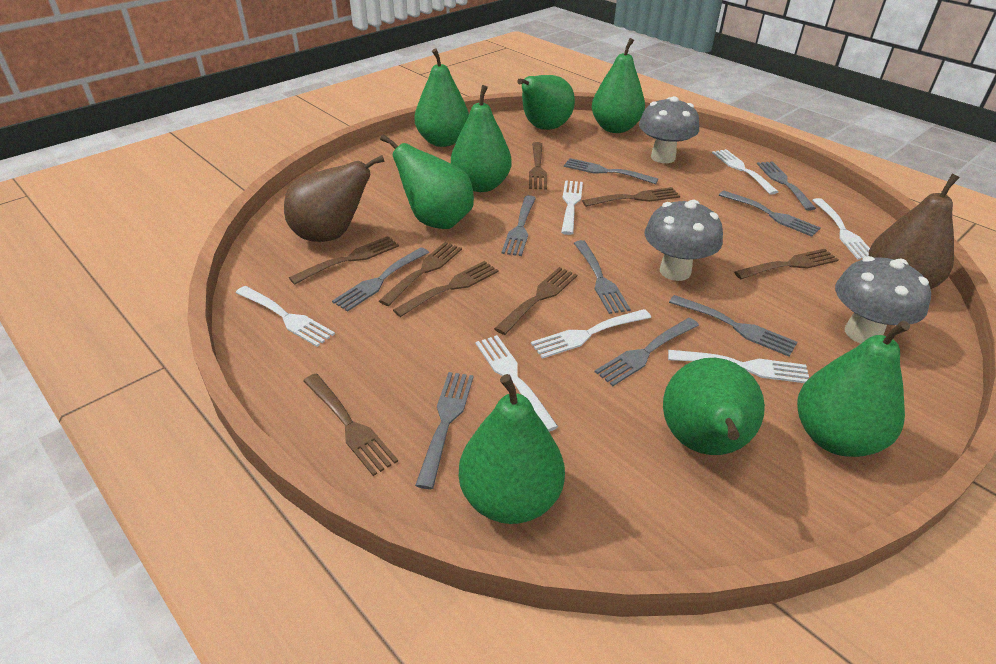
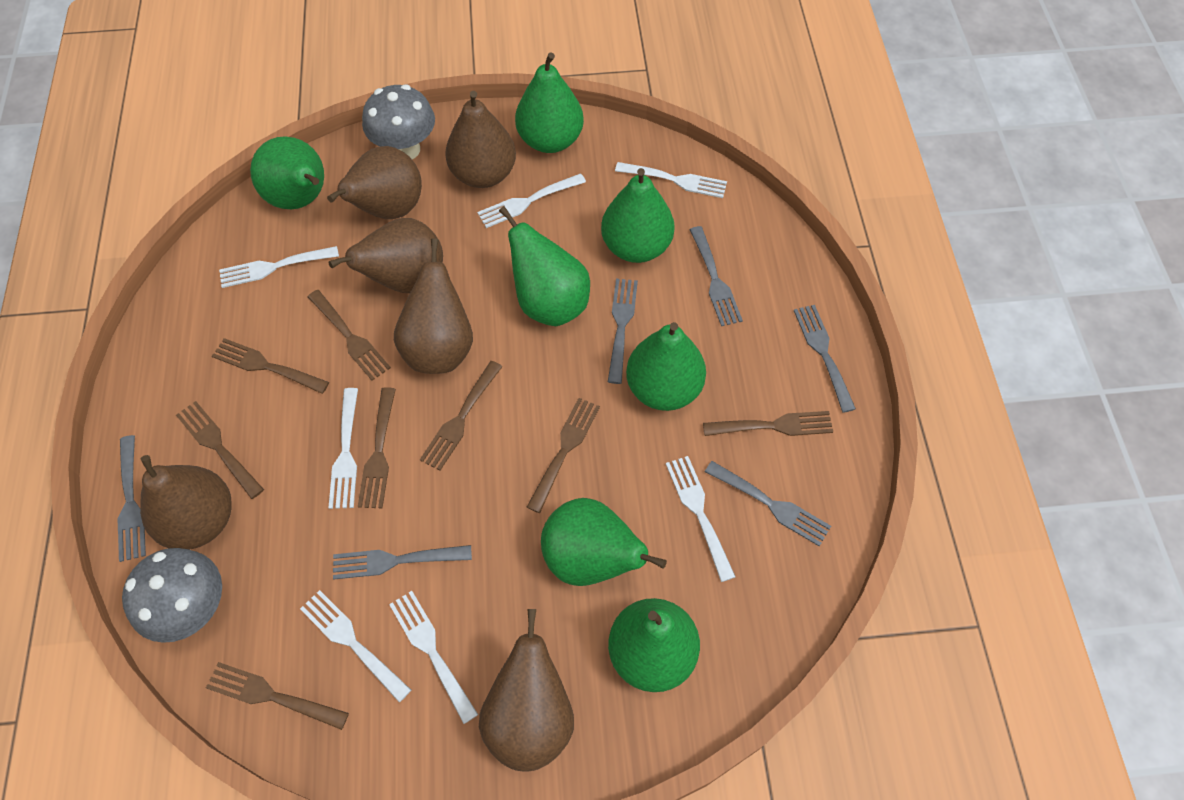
brown pear: 2 -> 6
green pear: 8 -> 7
grey fork: 9 -> 6
grey mushroom: 3 -> 2

